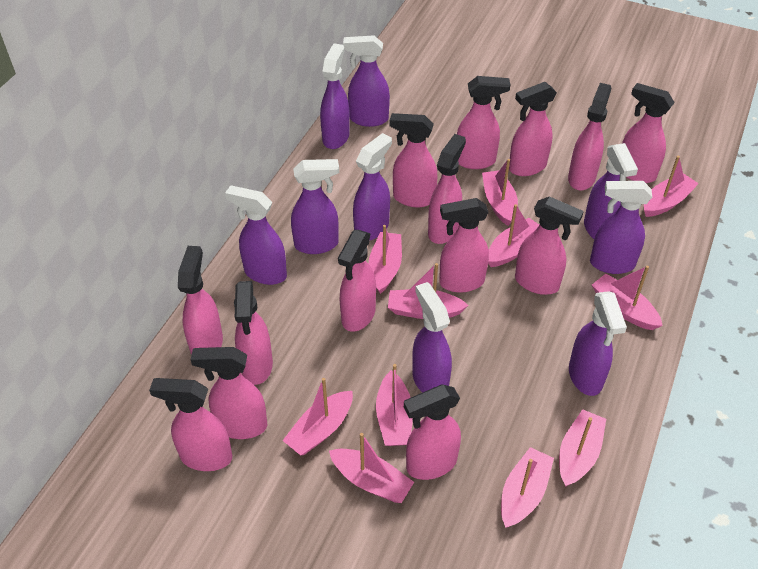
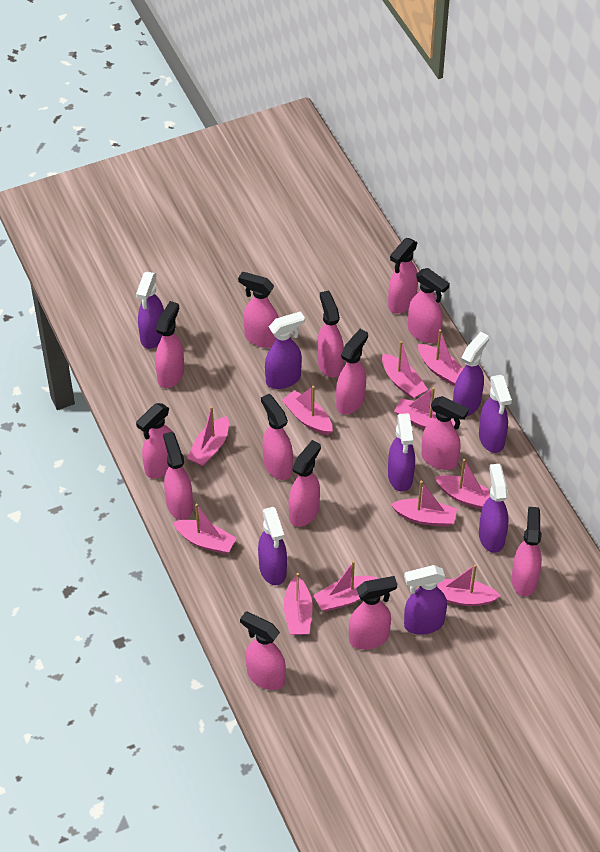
purple spray bottle: 9 -> 8

